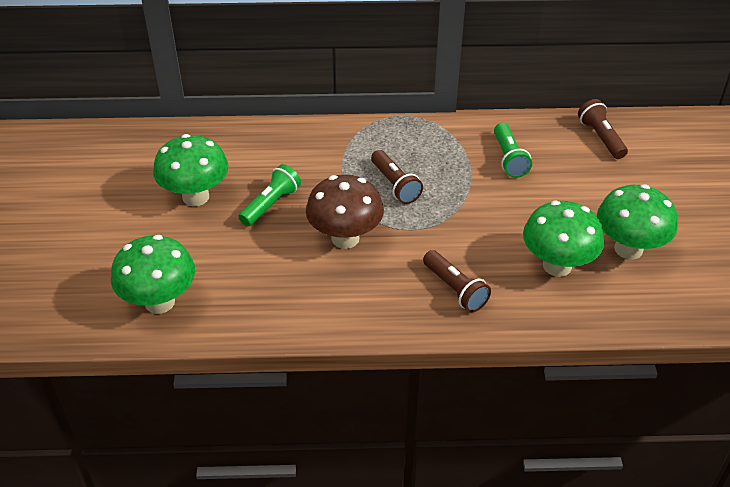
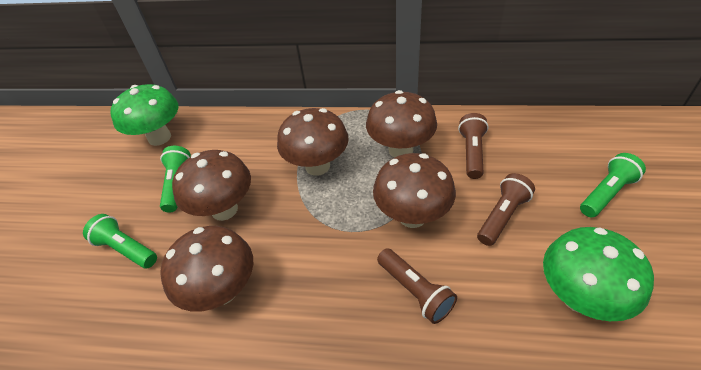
brown mushroom: 1 -> 5
green flashlight: 2 -> 3
green mushroom: 4 -> 2

